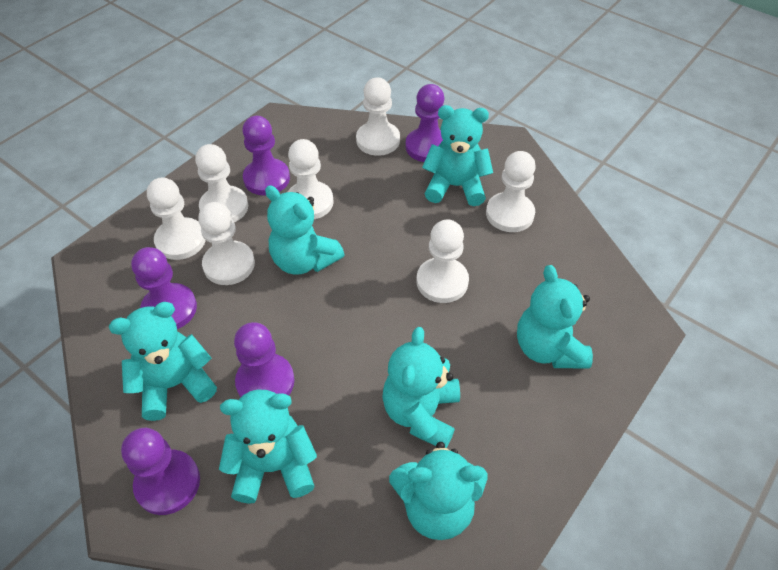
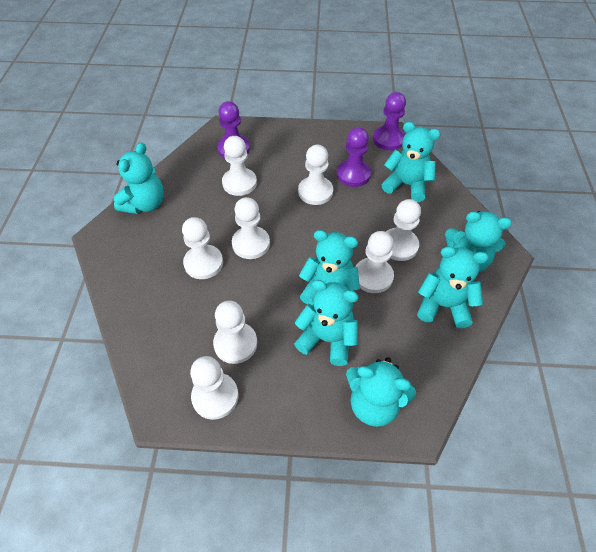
purple pawn: 5 -> 3
white pawn: 7 -> 8

